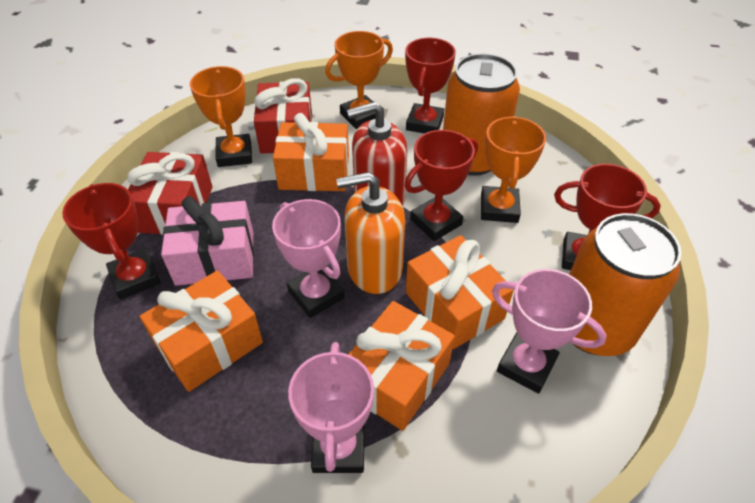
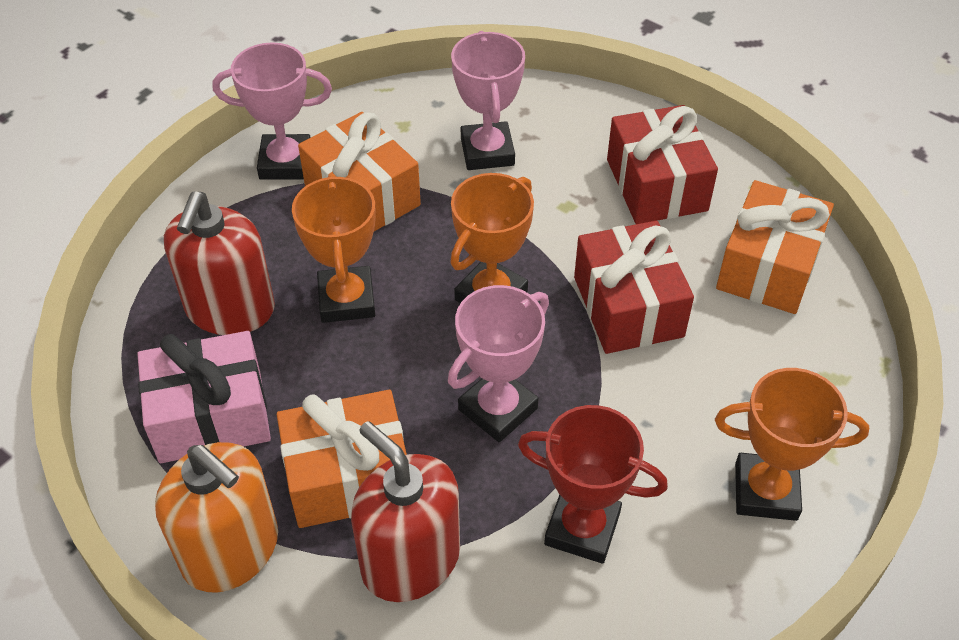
orange can: 2 -> 0
orange gift: 4 -> 3
red soap dispenser: 1 -> 2
red trophy: 4 -> 1

